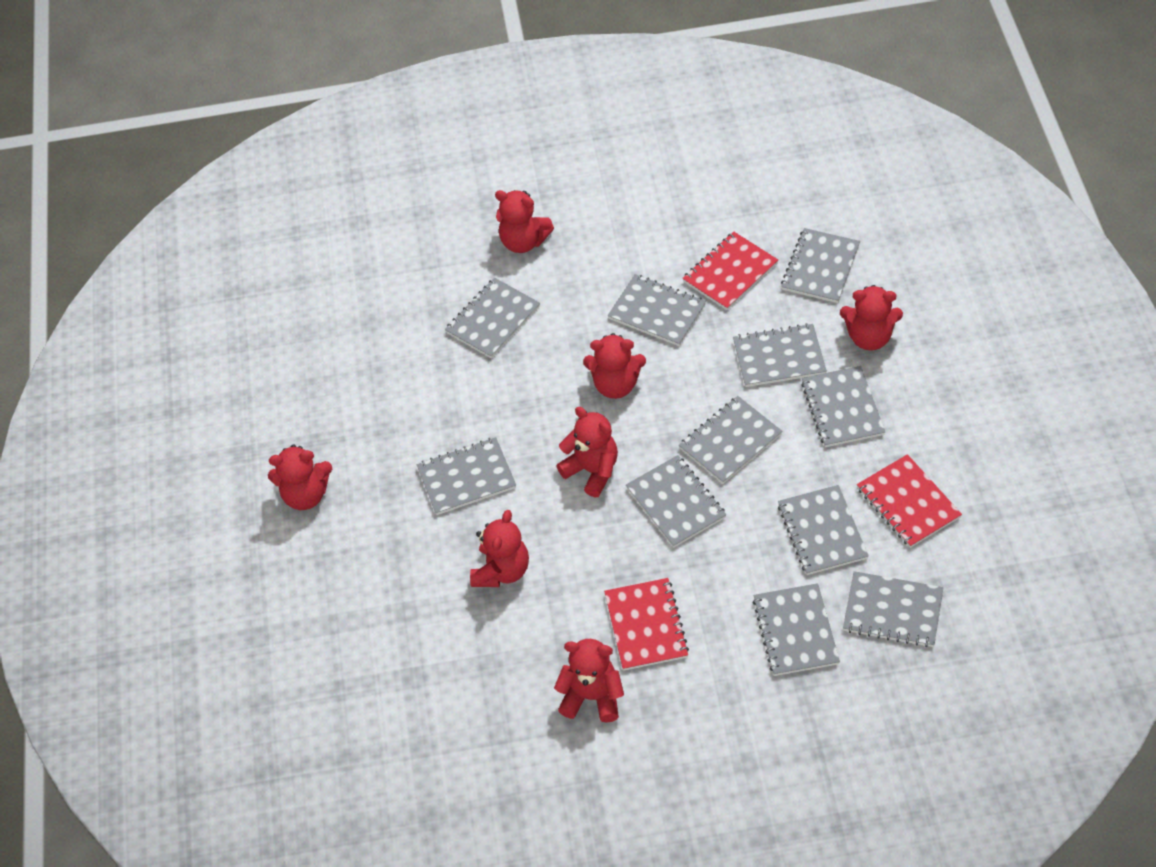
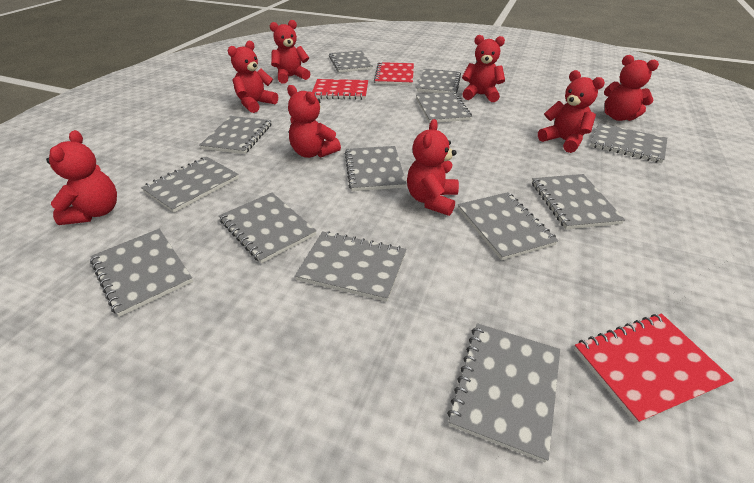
grey notebook: 11 -> 13
red teddy bear: 7 -> 8

